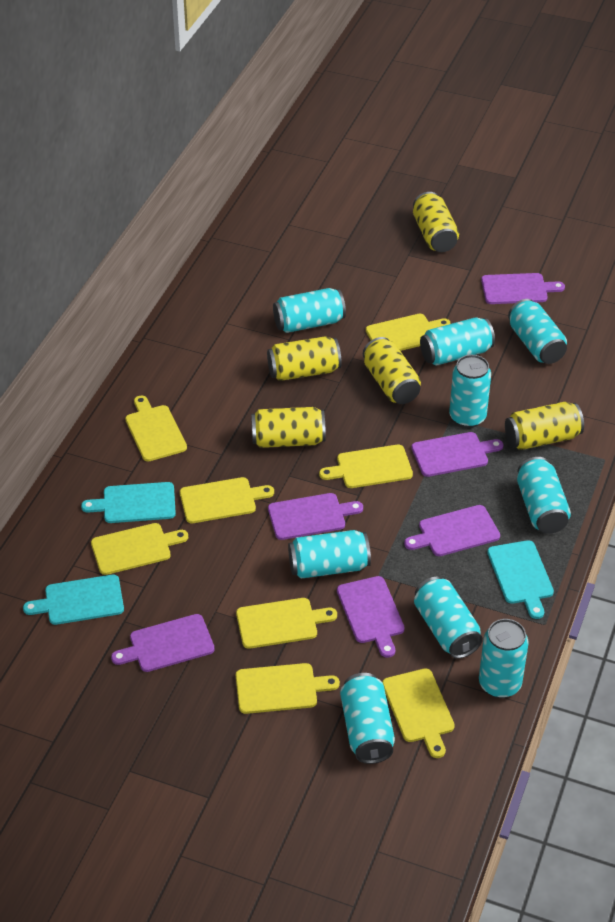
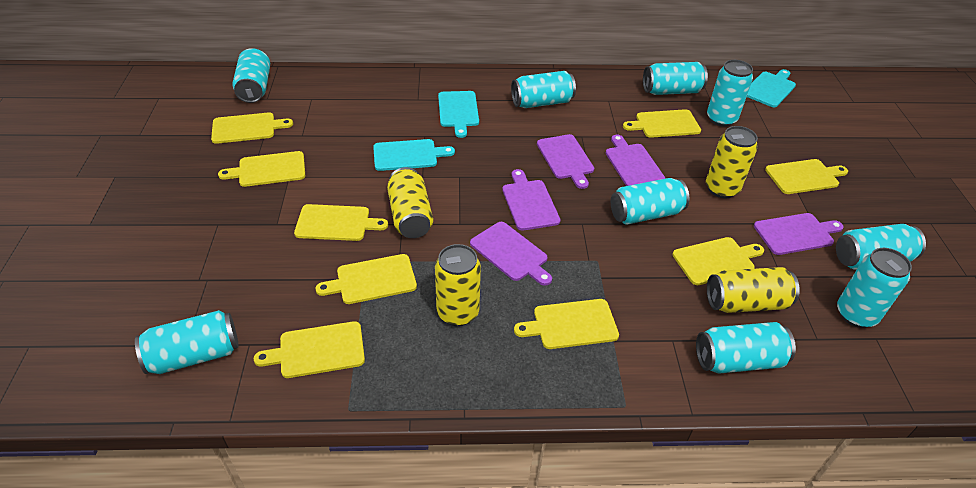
purple cutting board: 6 -> 5
yellow can: 5 -> 4
yellow cutting board: 8 -> 9

